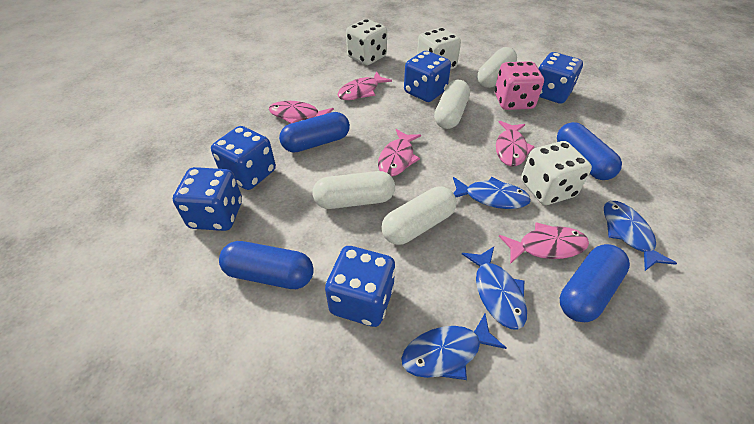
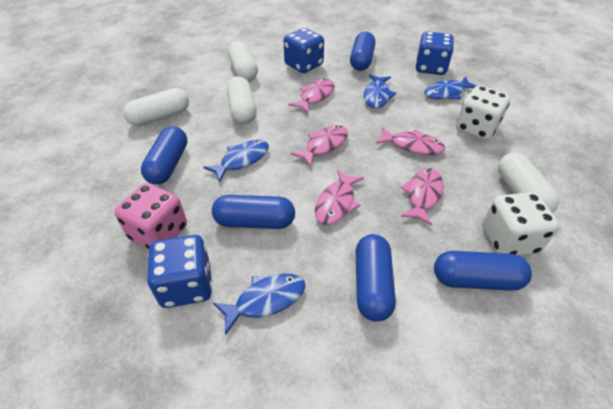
blue capsule: 4 -> 5
blue dice: 5 -> 3
white dice: 3 -> 2

